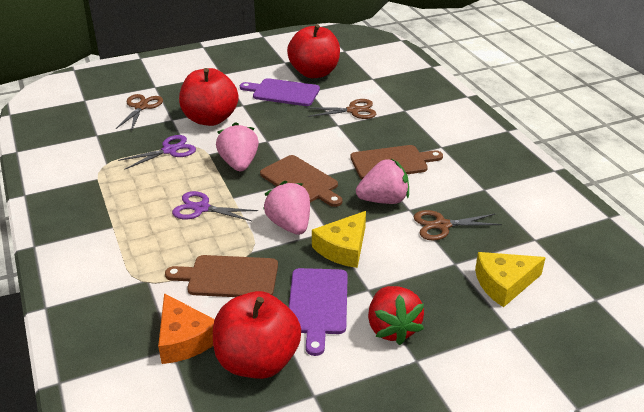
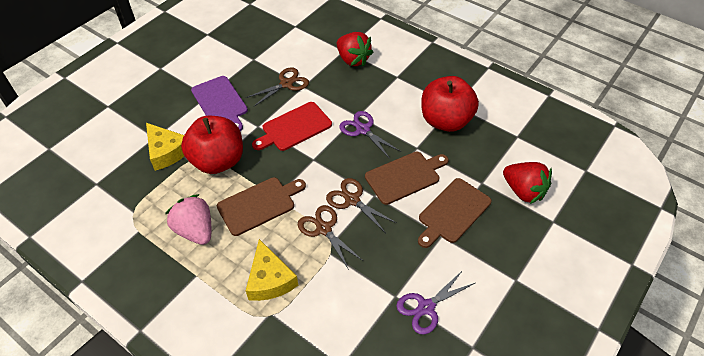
orange cheese: 1 -> 0
pink strawberry: 3 -> 1
purple cutting board: 2 -> 1
red apple: 3 -> 2
red cutting board: 0 -> 1
red strawberry: 1 -> 2

